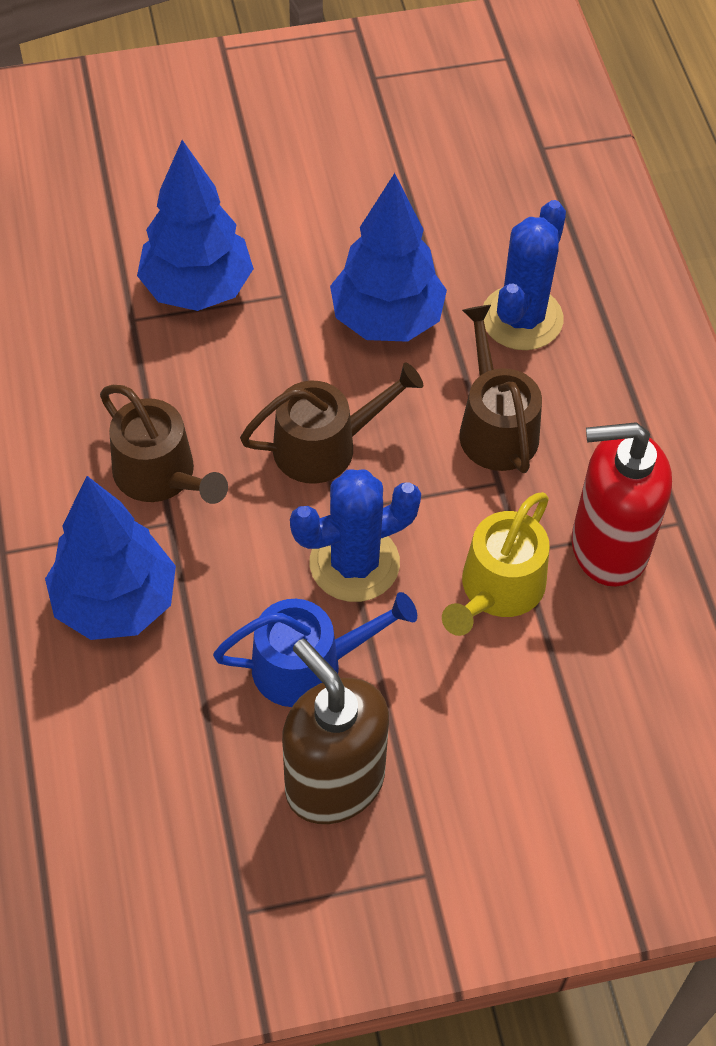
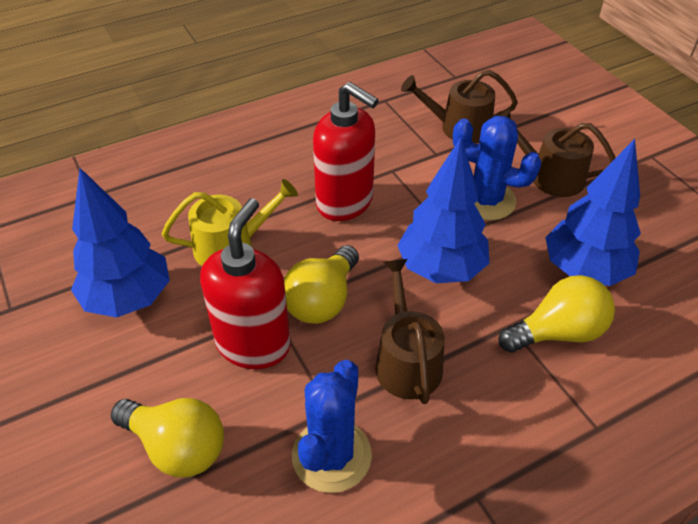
blue watering can: 1 -> 0
brown soap dispenser: 1 -> 0
red soap dispenser: 1 -> 2
yellow light bulb: 0 -> 3

